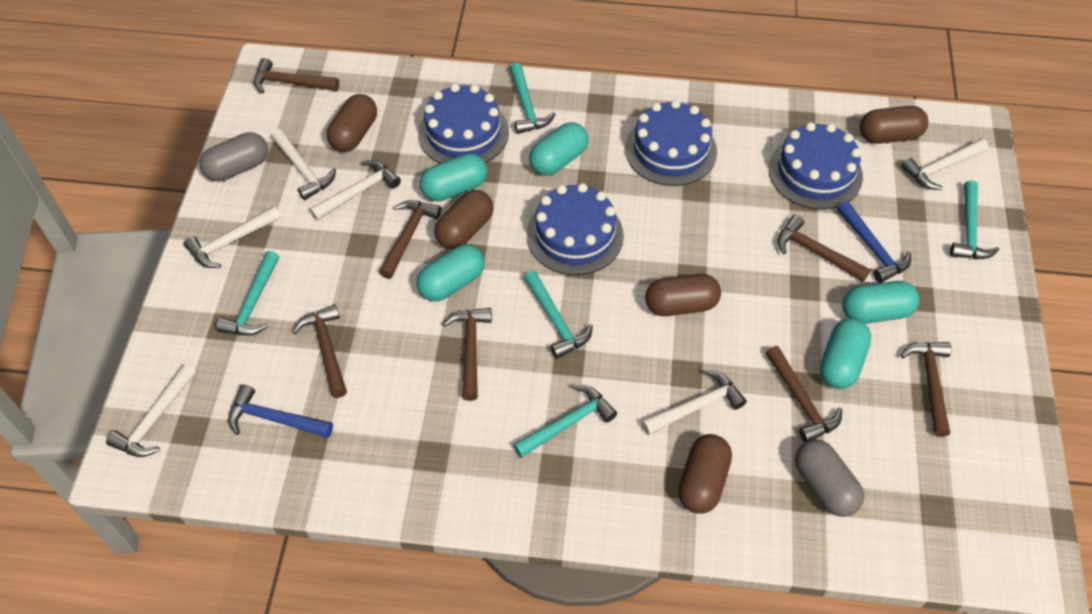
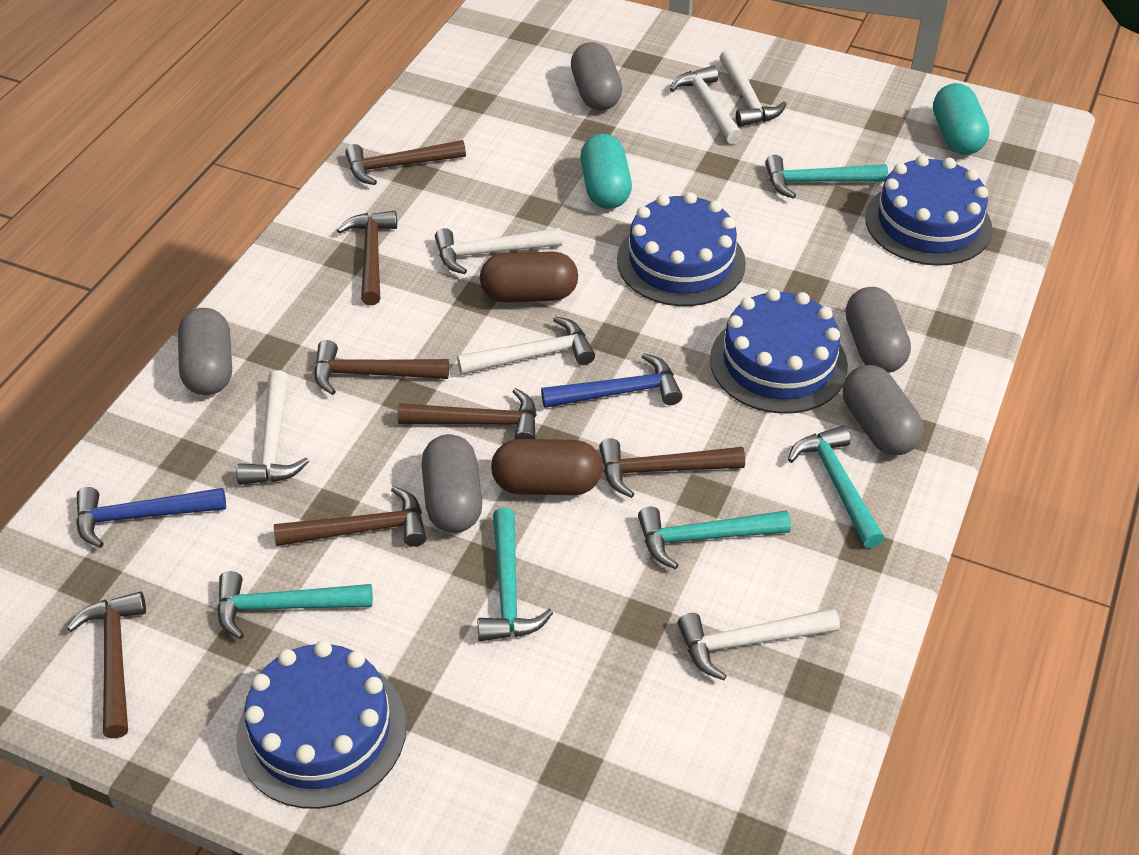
brown capsule: 5 -> 2
grey capsule: 2 -> 5
turquoise capsule: 5 -> 2

